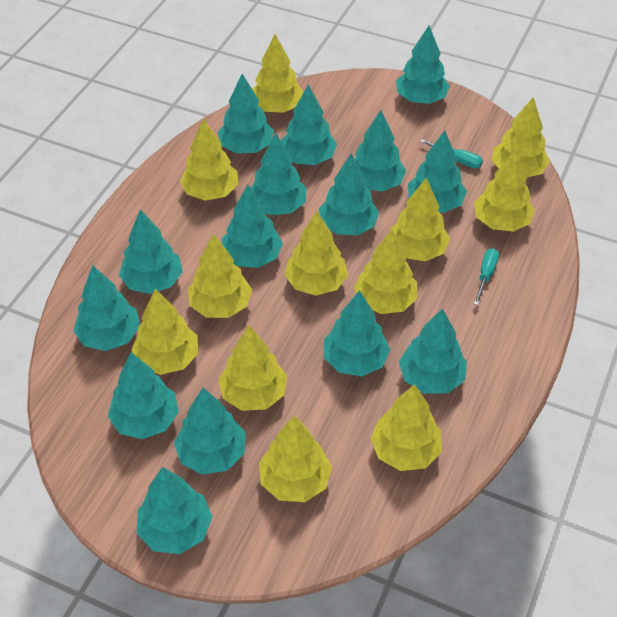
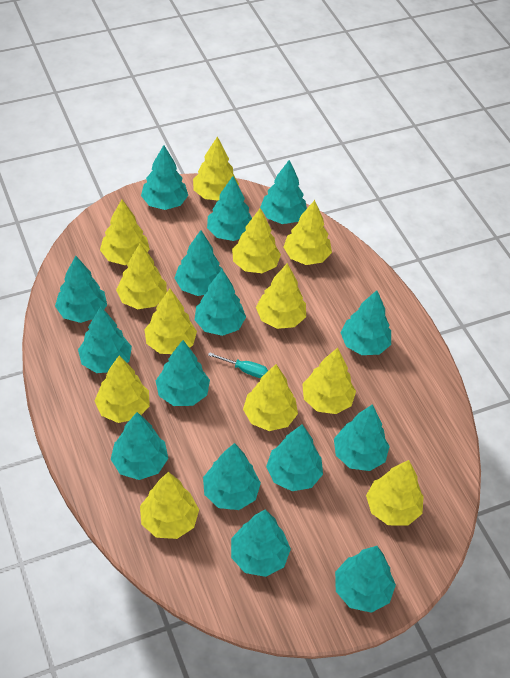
turquoise screwdriver: 2 -> 1

